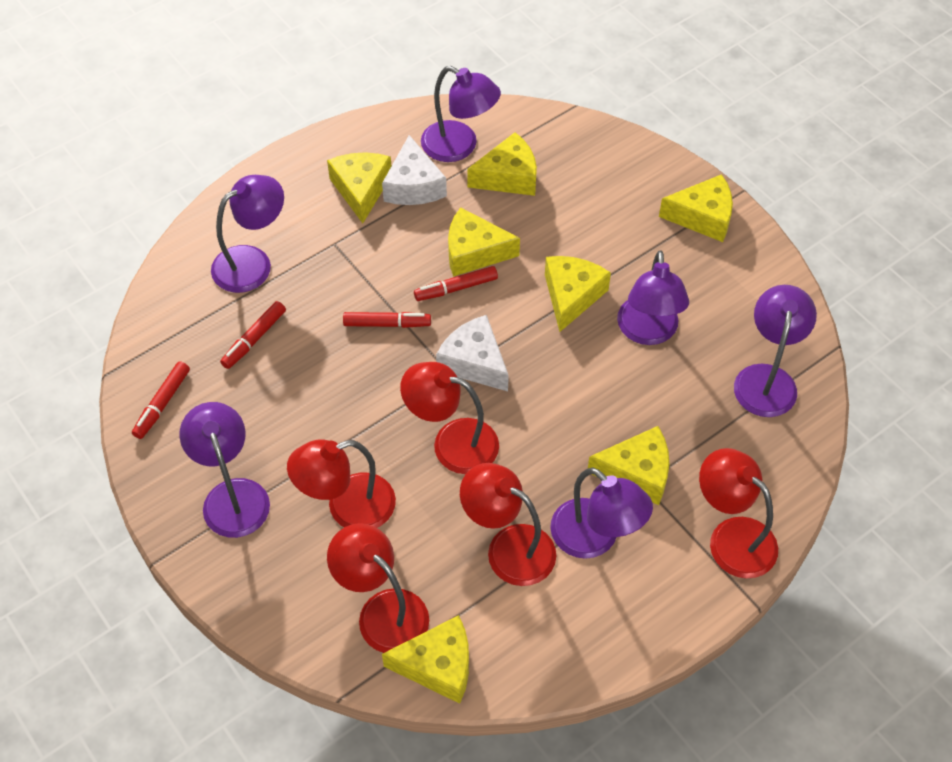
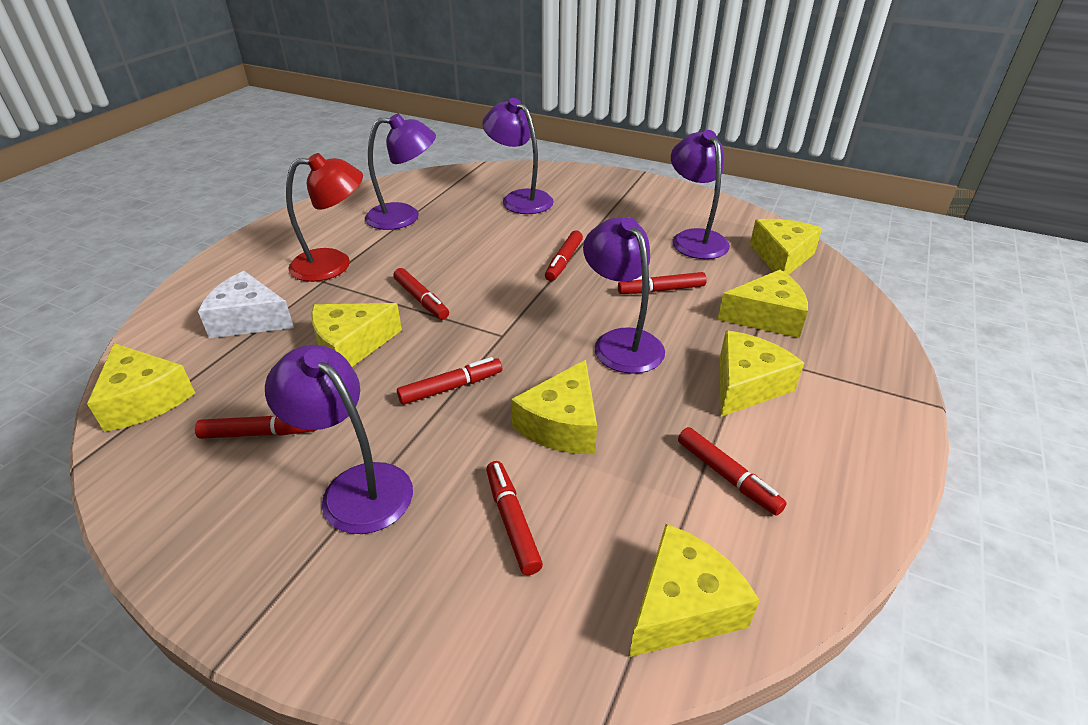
purple lamp: 6 -> 5
red lamp: 5 -> 1
red marker: 4 -> 7
white cheese: 2 -> 1

